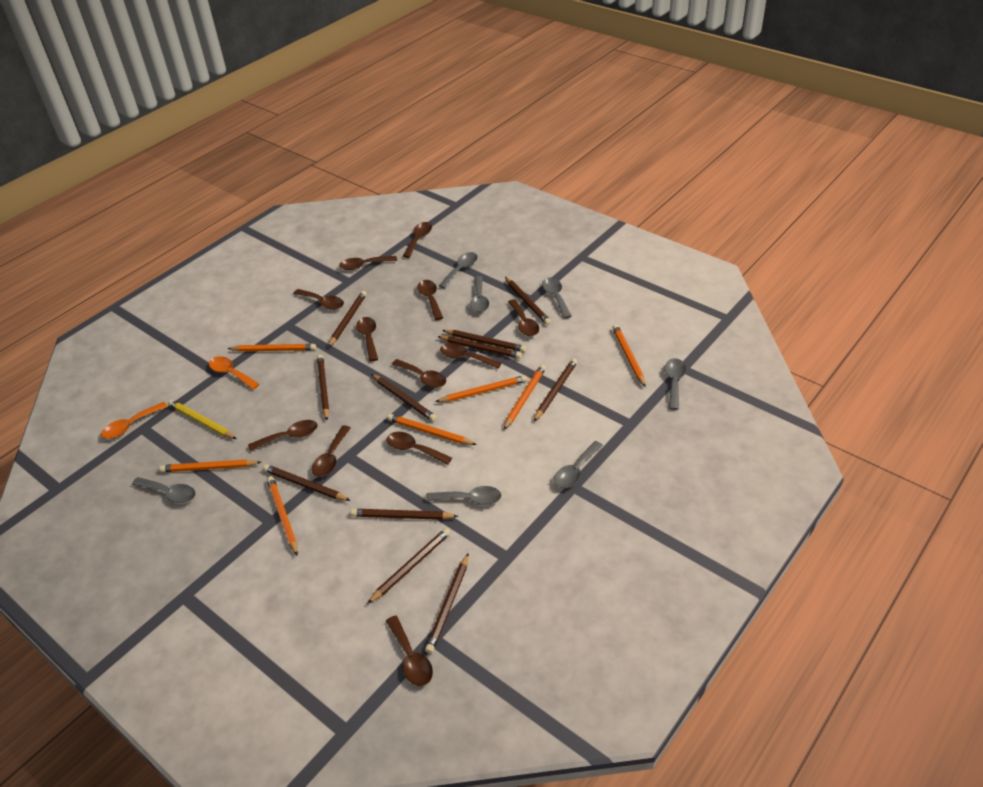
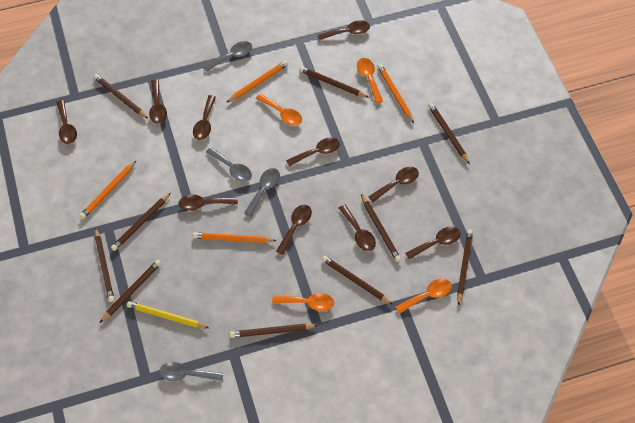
brown pencil: 11 -> 10
brown spoon: 12 -> 10
grey spoon: 7 -> 4
orange pencil: 7 -> 4
orange spoon: 2 -> 4

